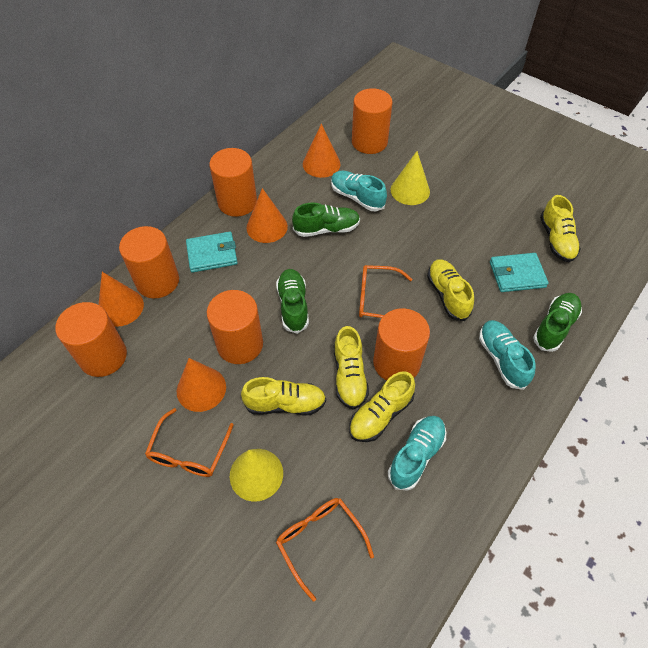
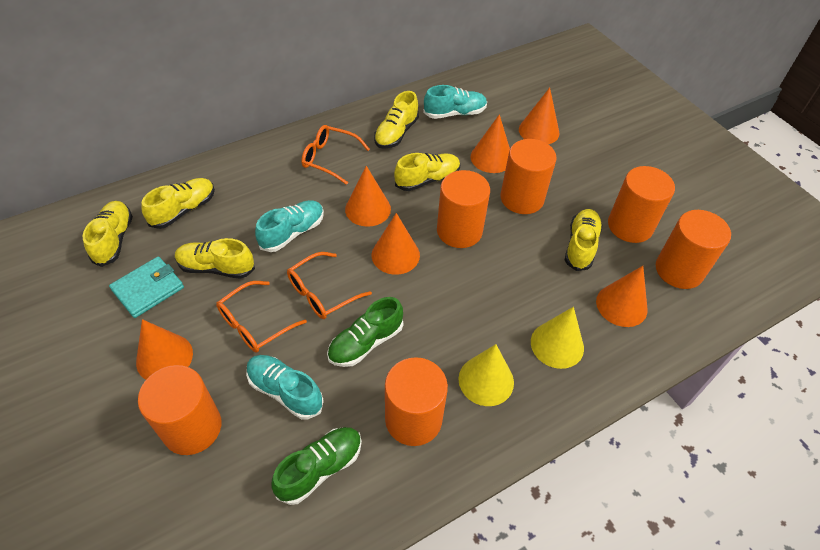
green shoe: 3 -> 2
orange cone: 4 -> 6
turquoise wallet: 2 -> 1
yellow shoe: 5 -> 6

